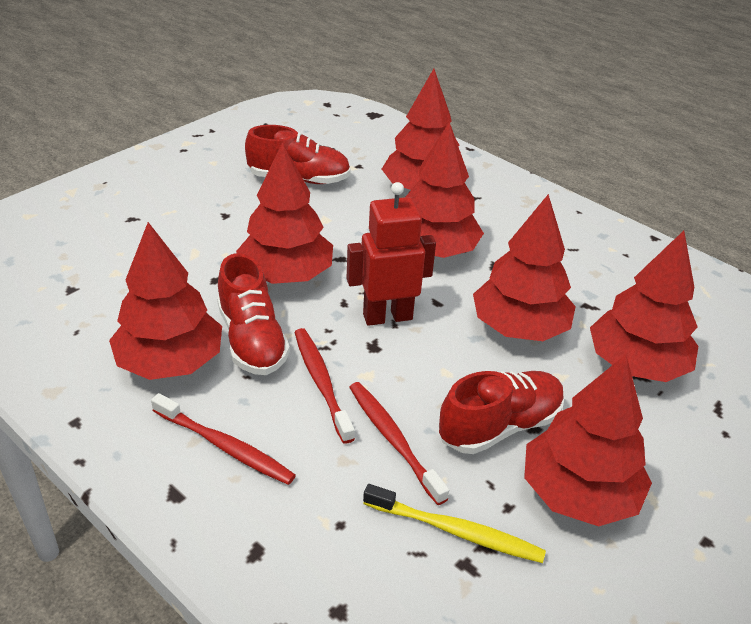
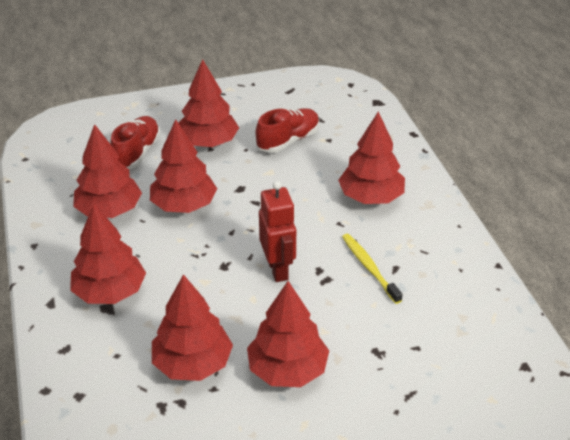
red shoe: 3 -> 2
red toothbrush: 3 -> 0

